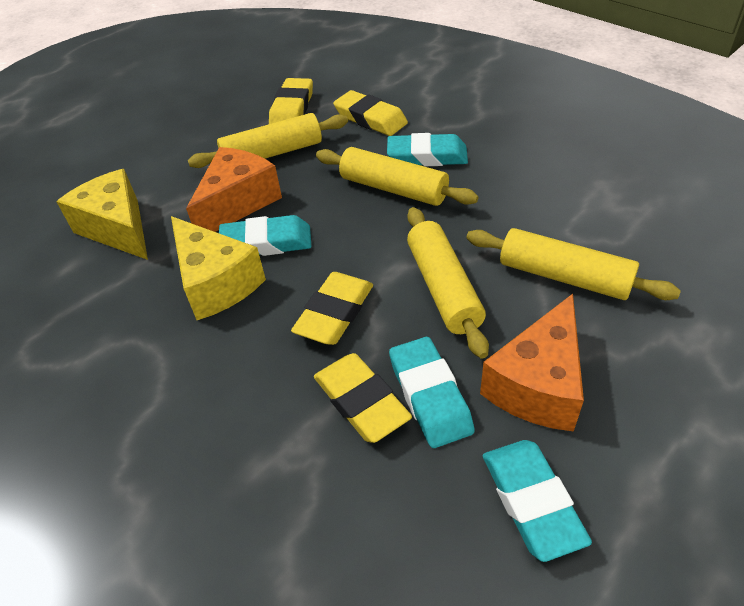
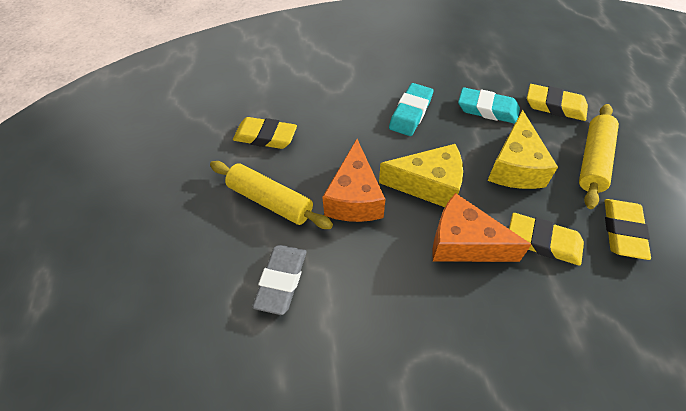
grey eraser: 0 -> 1
turquoise eraser: 4 -> 2
yellow rolling pin: 4 -> 2

